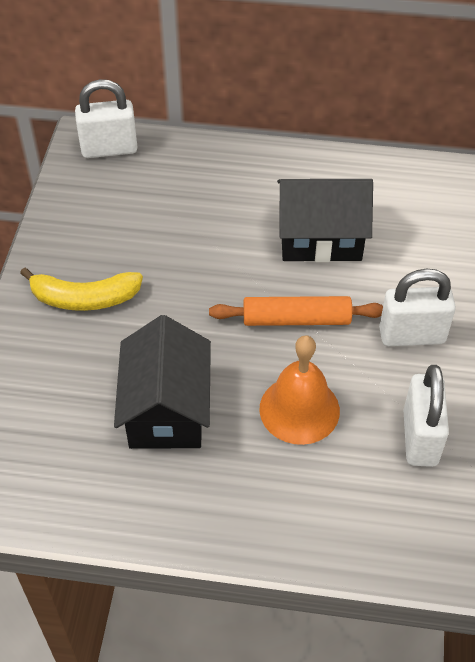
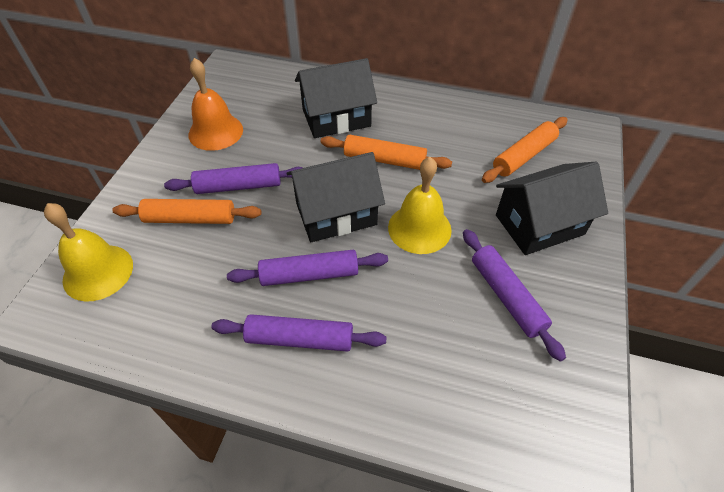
black house: 2 -> 3
orange rolling pin: 1 -> 3
purple rolling pin: 0 -> 4
white padlock: 3 -> 0
yellow banana: 1 -> 0
yellow bell: 0 -> 2

